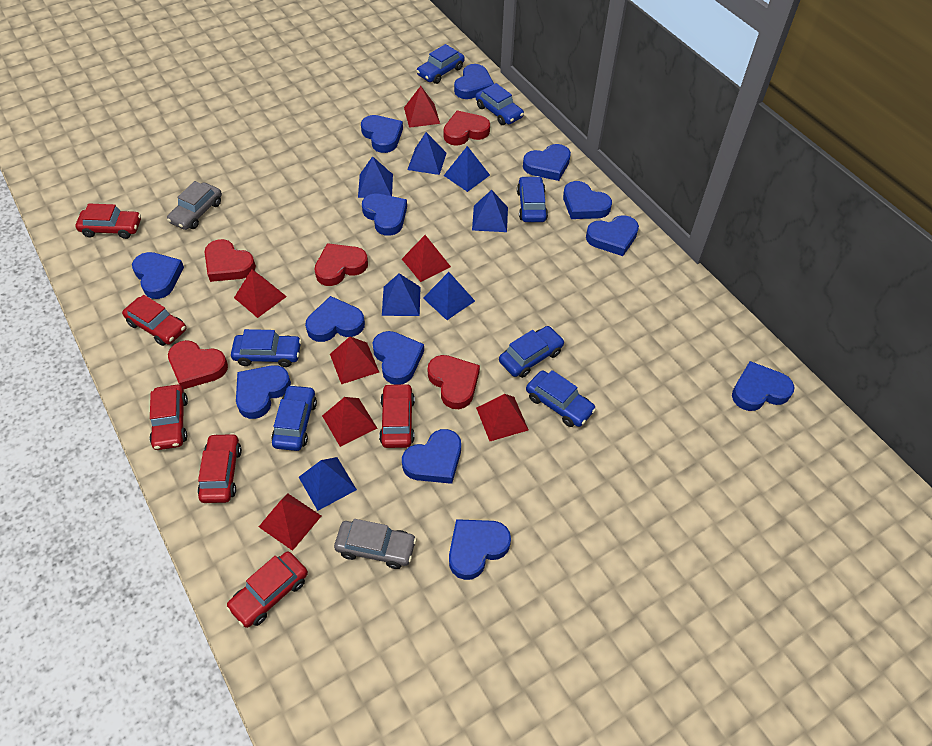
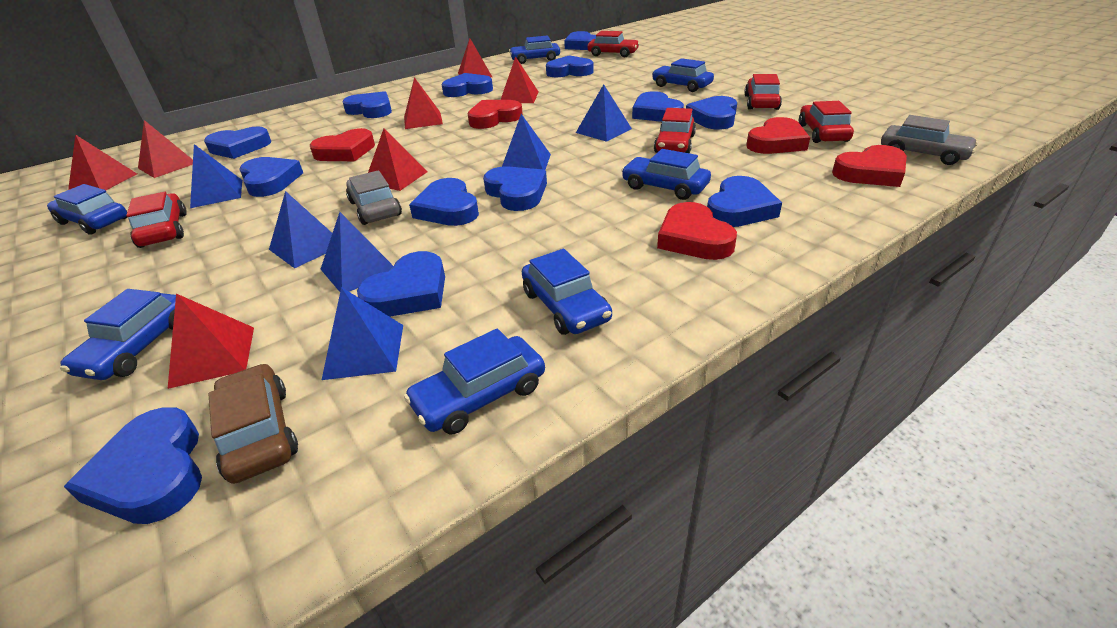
blue pyramid: 7 -> 6
brown car: 0 -> 1
red car: 6 -> 5

